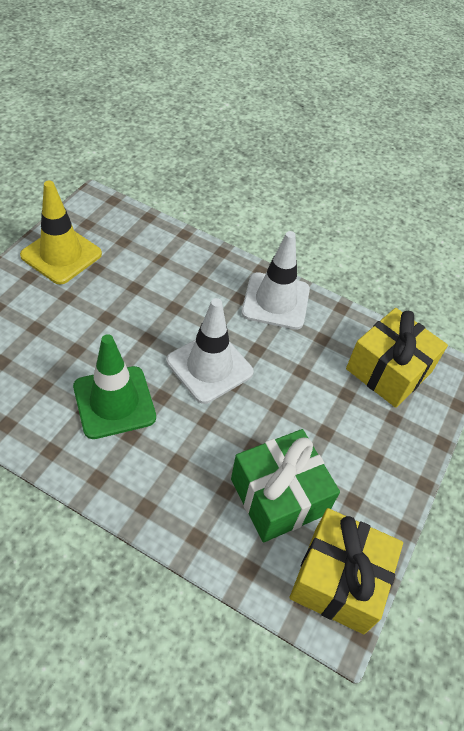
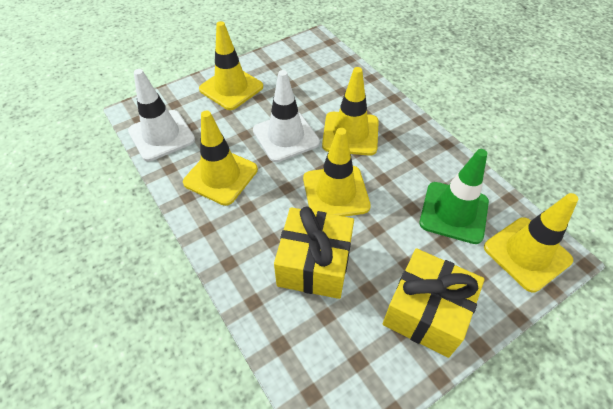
green gift: 1 -> 0
yellow traffic cone: 1 -> 5

